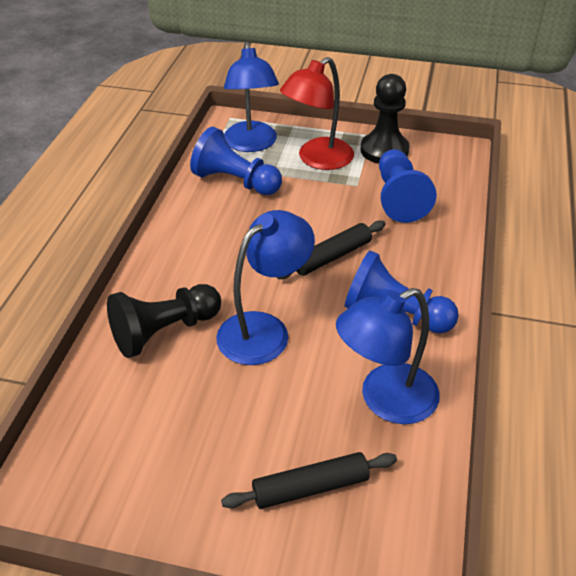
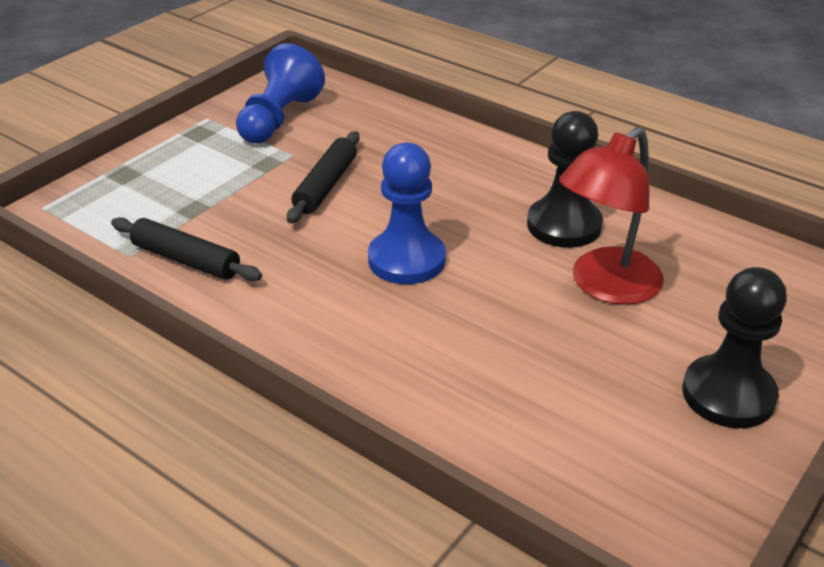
blue lamp: 3 -> 0
blue pawn: 3 -> 2

